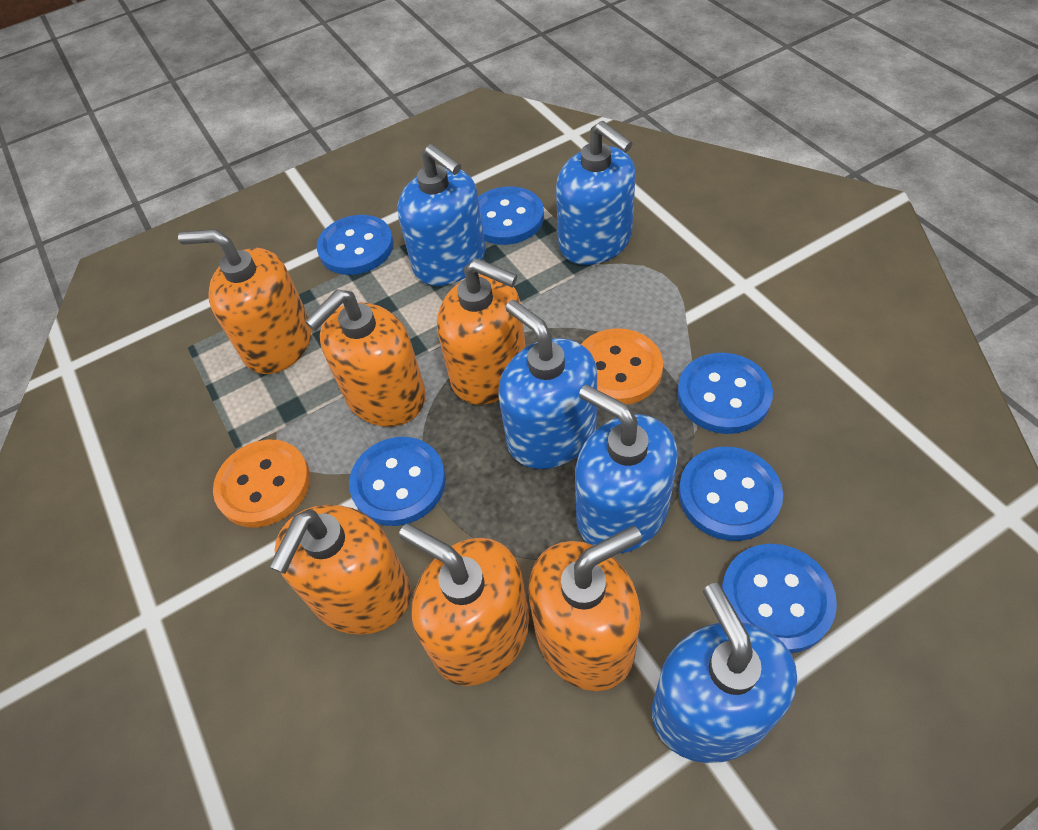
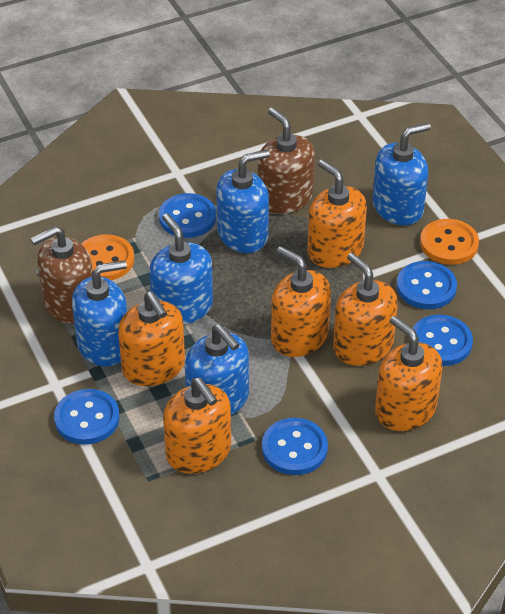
blue button: 6 -> 5
brown soap dispenser: 0 -> 2

